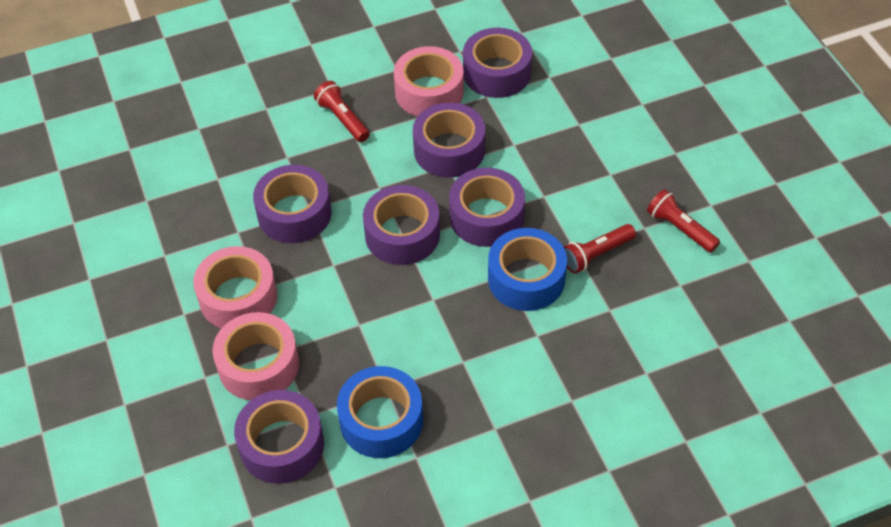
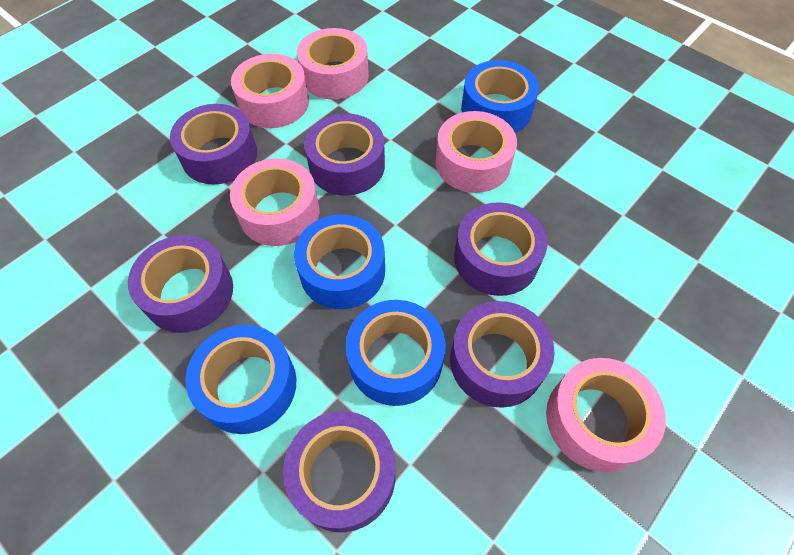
blue tape: 2 -> 4
pink tape: 3 -> 5
red flashlight: 3 -> 0

